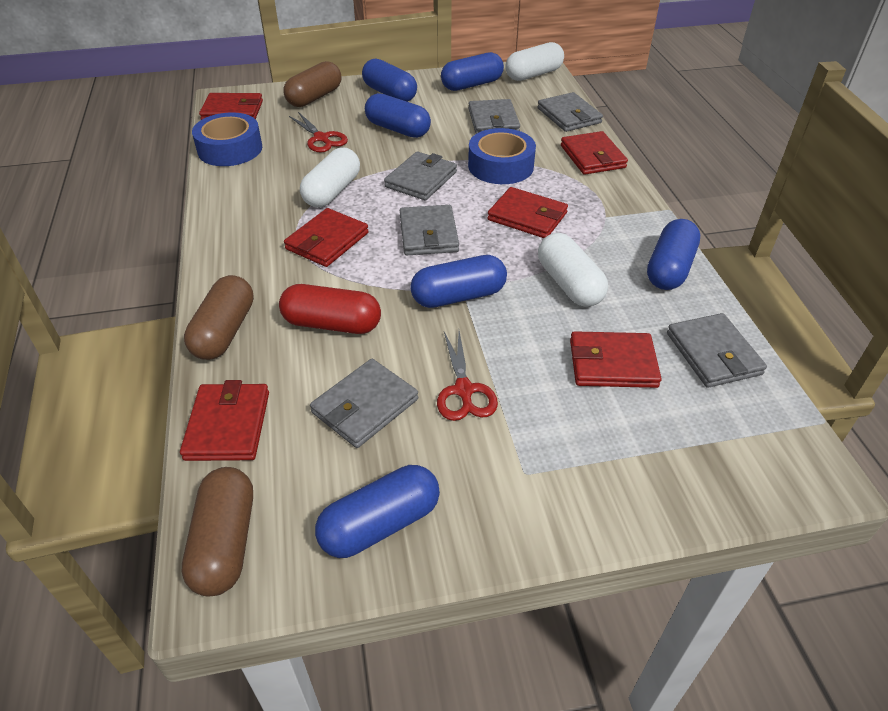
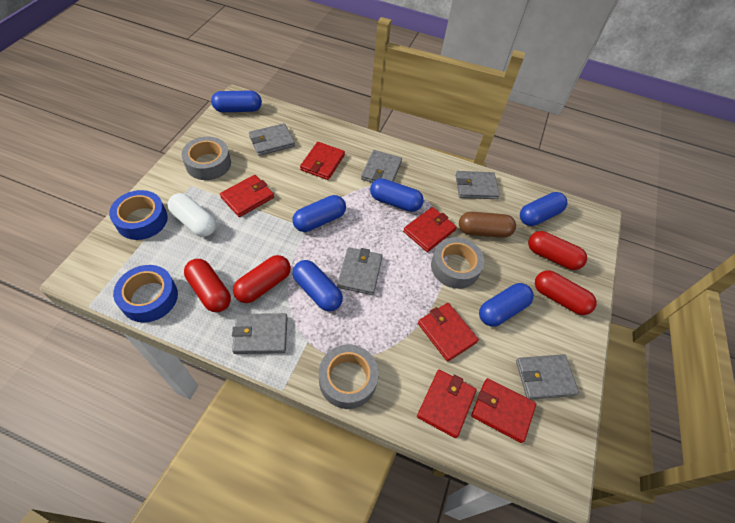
brown capsule: 3 -> 1
grey tape: 0 -> 3
red capsule: 1 -> 4
red scissors: 2 -> 0
white capsule: 3 -> 1

